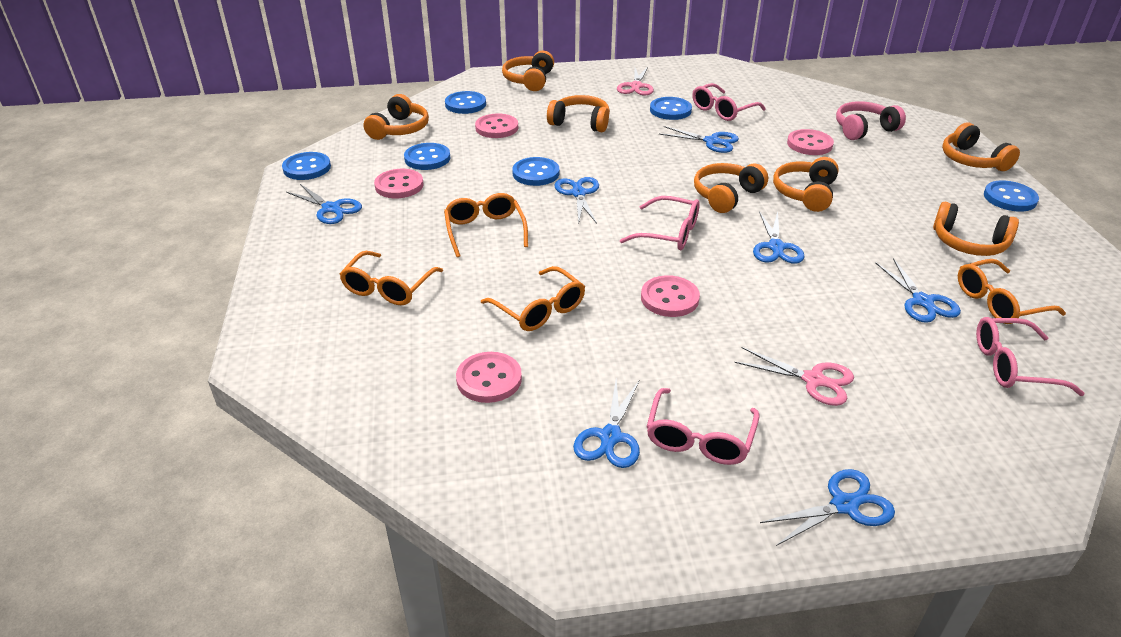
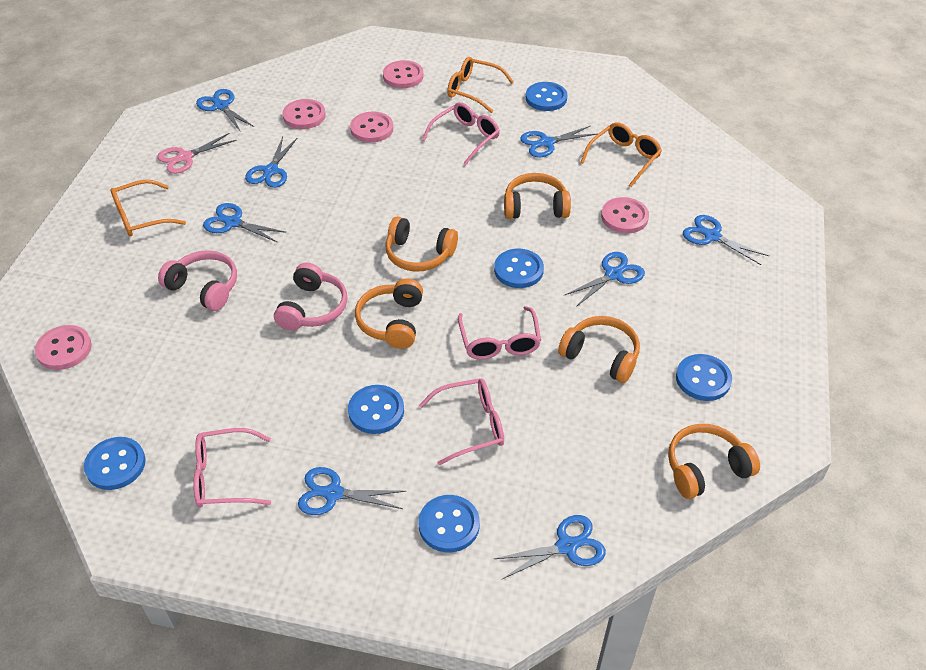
blue scissors: 7 -> 8
orange glasses: 4 -> 3
orange headphones: 7 -> 5
pink headphones: 1 -> 2
pink scissors: 2 -> 1

